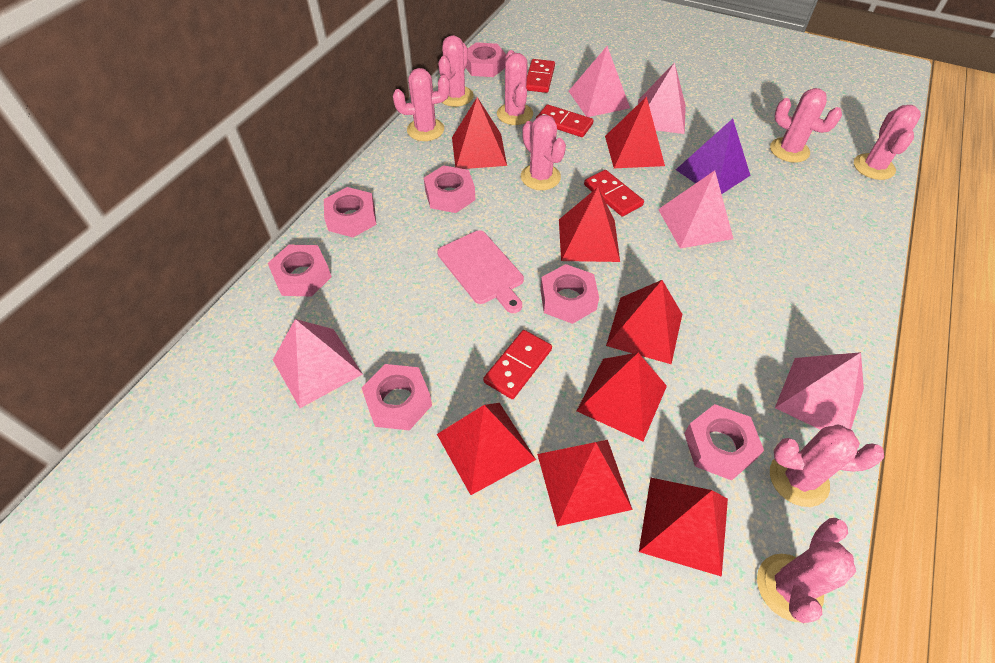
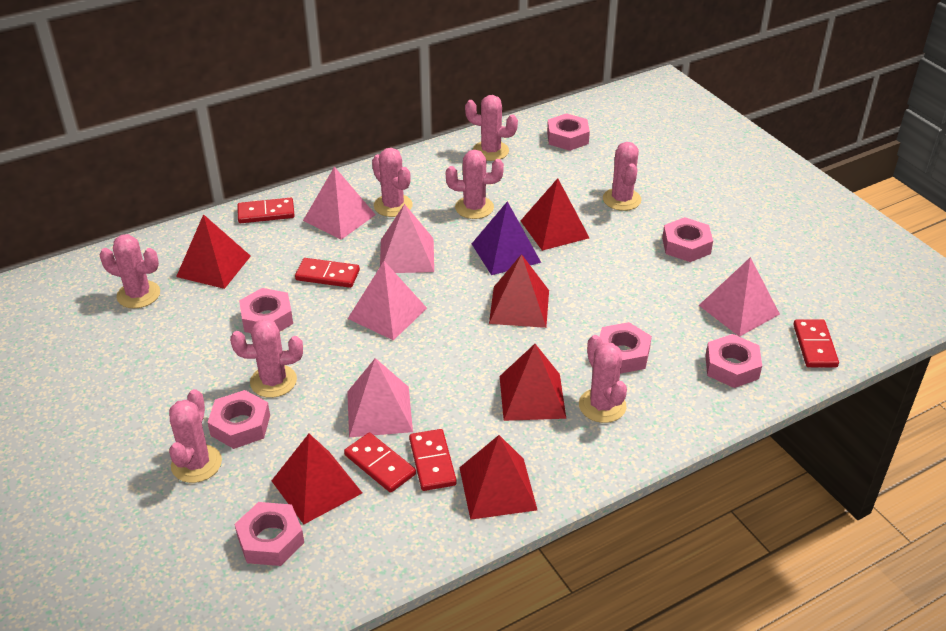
pink cutting board: 1 -> 0
red domino: 4 -> 5
red pyramid: 8 -> 6

